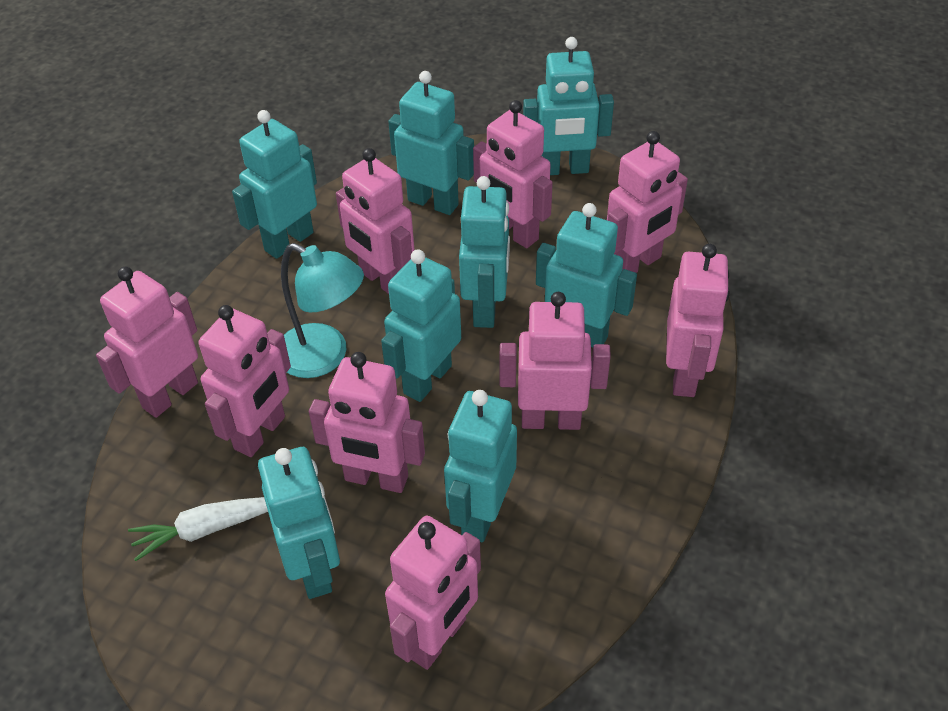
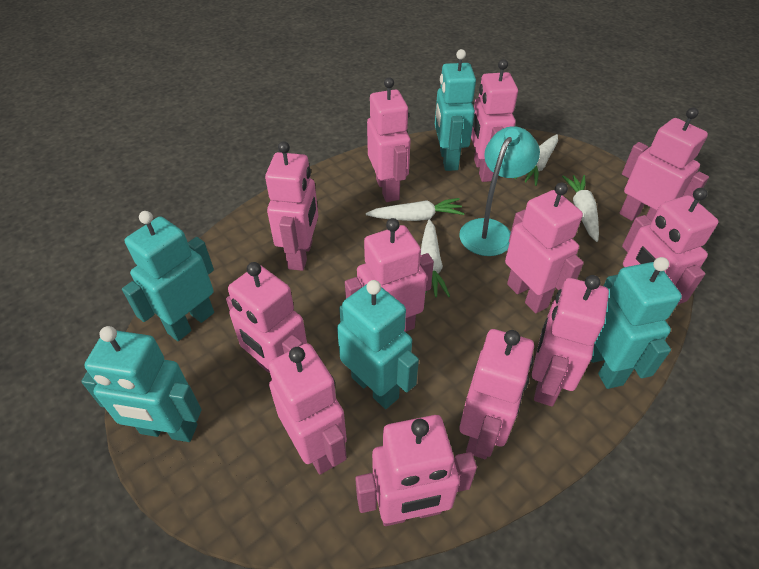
pink robot: 9 -> 12
turquoise robot: 8 -> 5
white carrot: 1 -> 4

